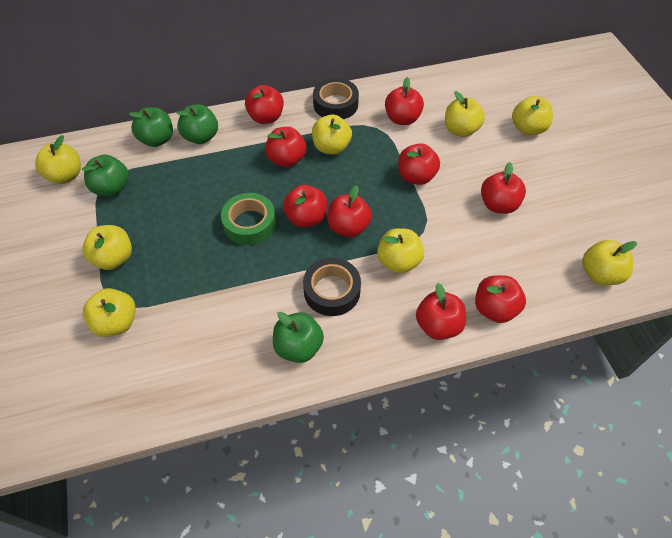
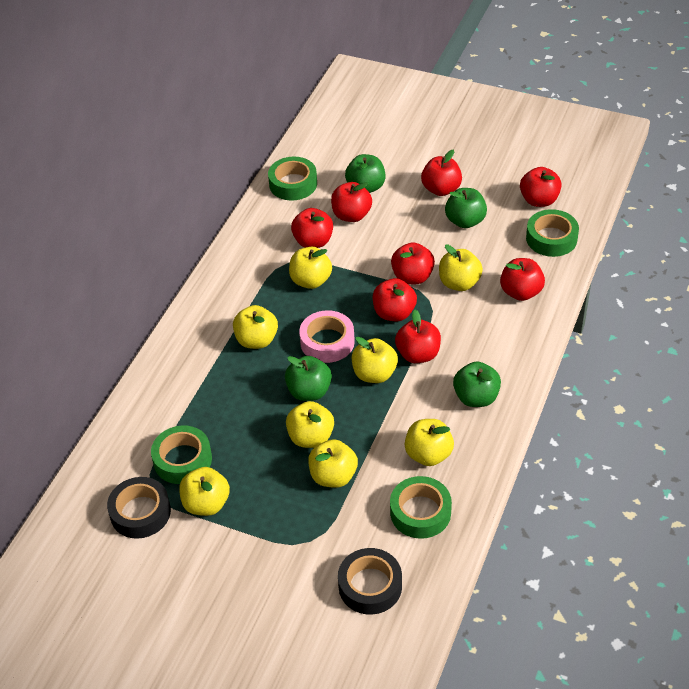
green tape: 1 -> 4
pink tape: 0 -> 1
red apple: 9 -> 8

